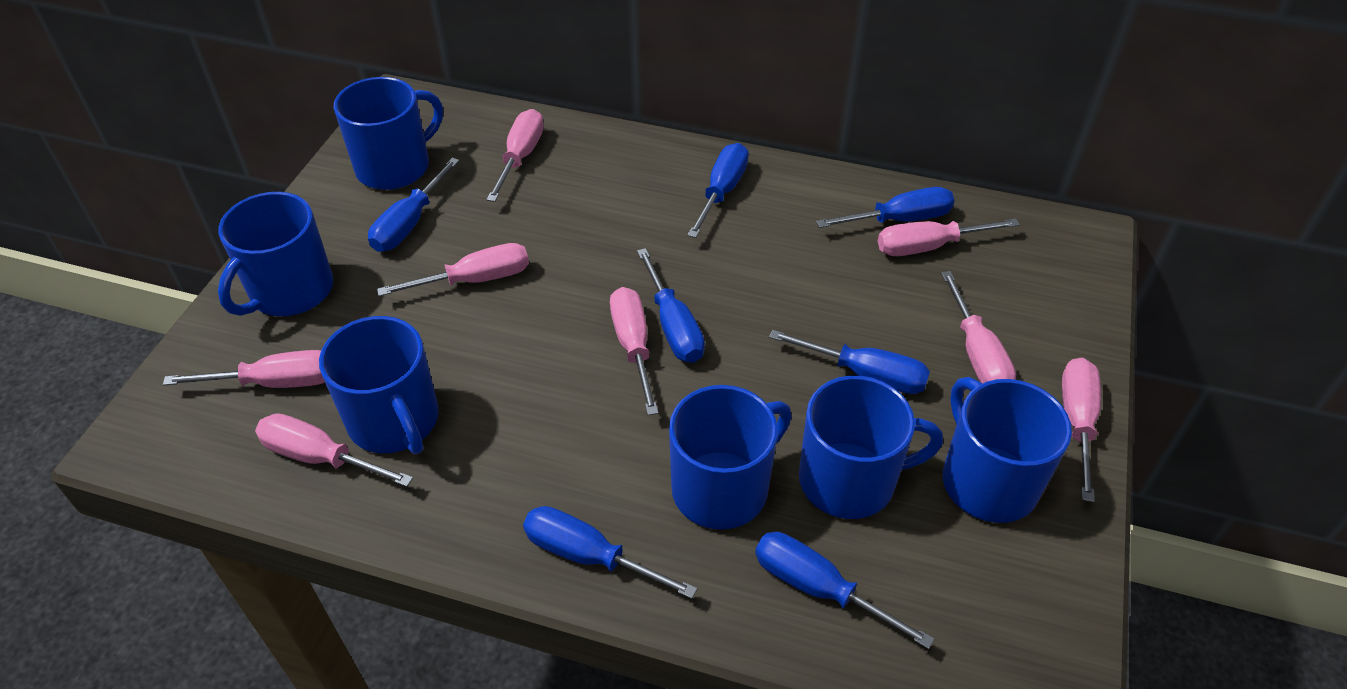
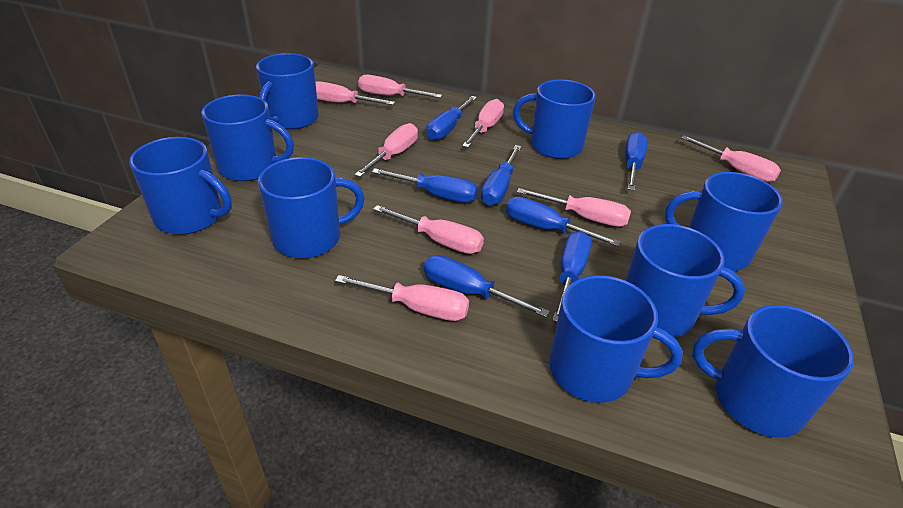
blue mug: 6 -> 9

